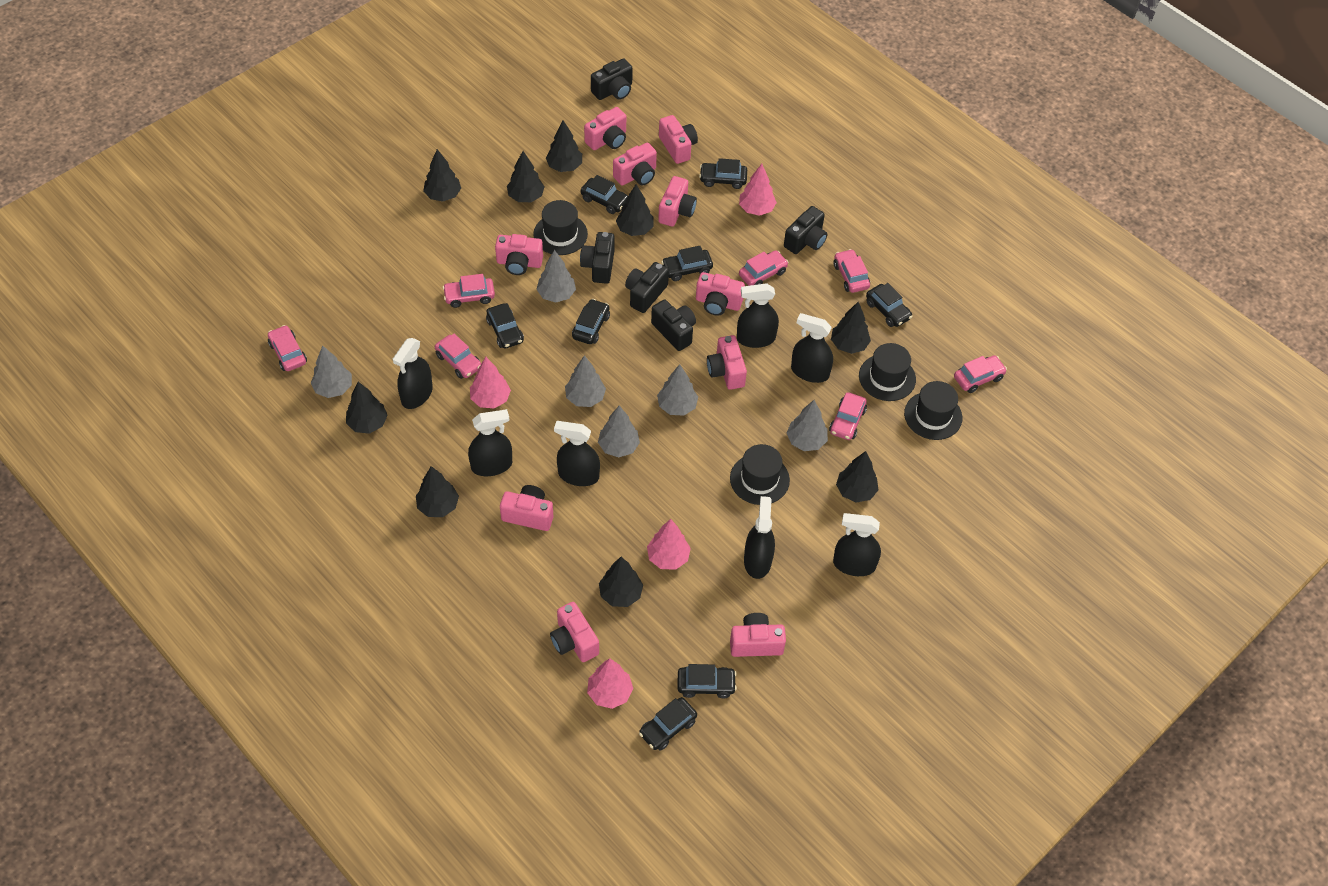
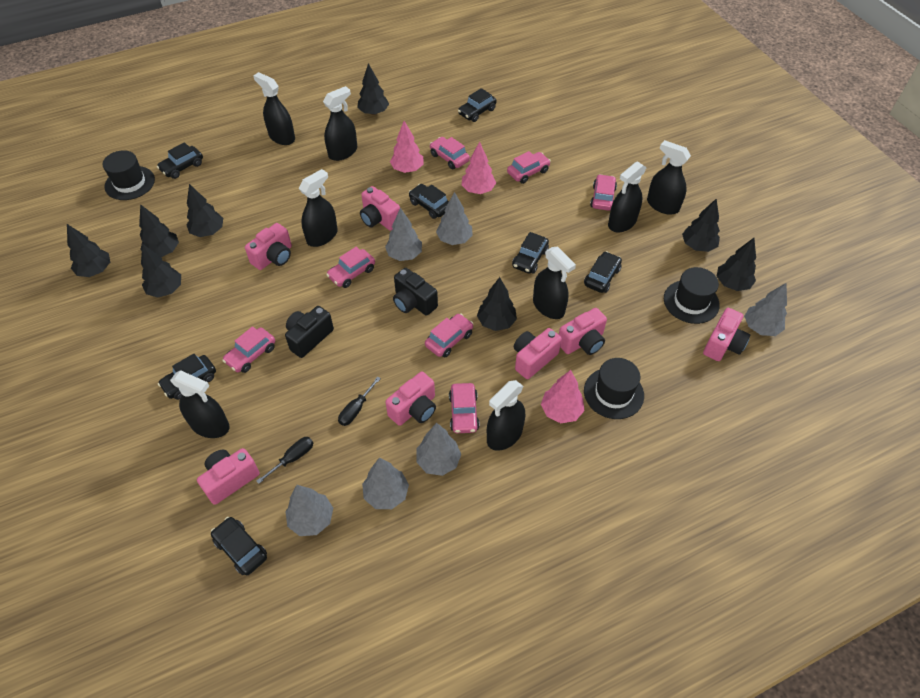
black camera: 5 -> 2
black car: 8 -> 7
black hat: 4 -> 3
black screwdriver: 0 -> 2
black spray bottle: 7 -> 8
black tree: 9 -> 8
pink camera: 10 -> 7
pink tree: 4 -> 3

